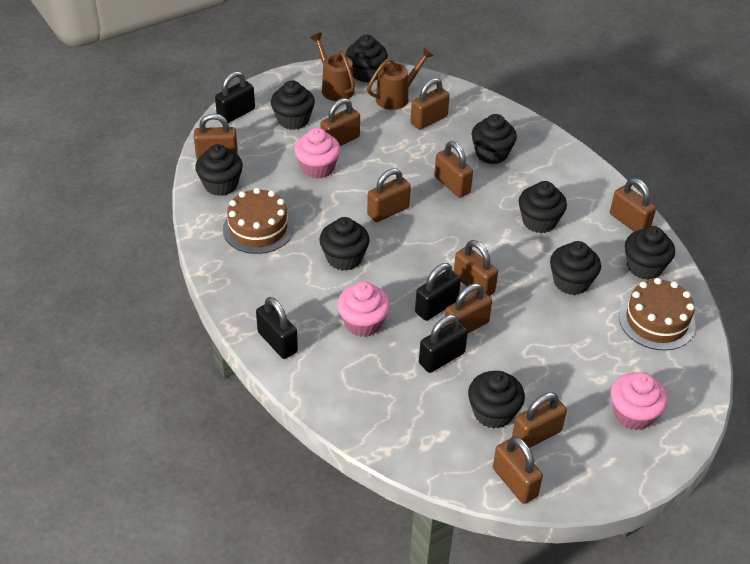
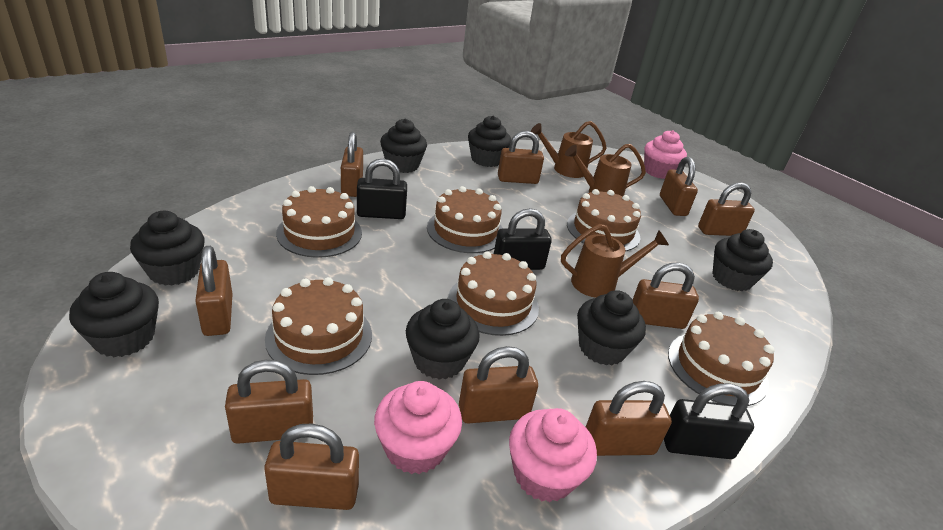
black cupcake: 9 -> 7
black padlock: 4 -> 3
brown cake: 2 -> 6
brown watering can: 2 -> 3

